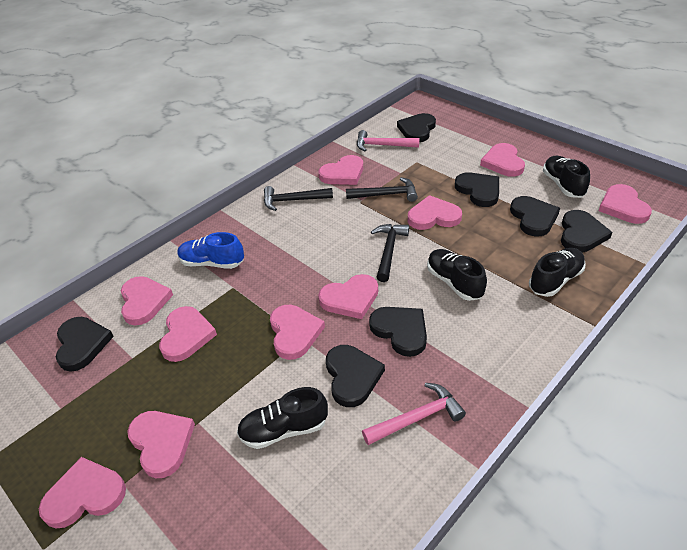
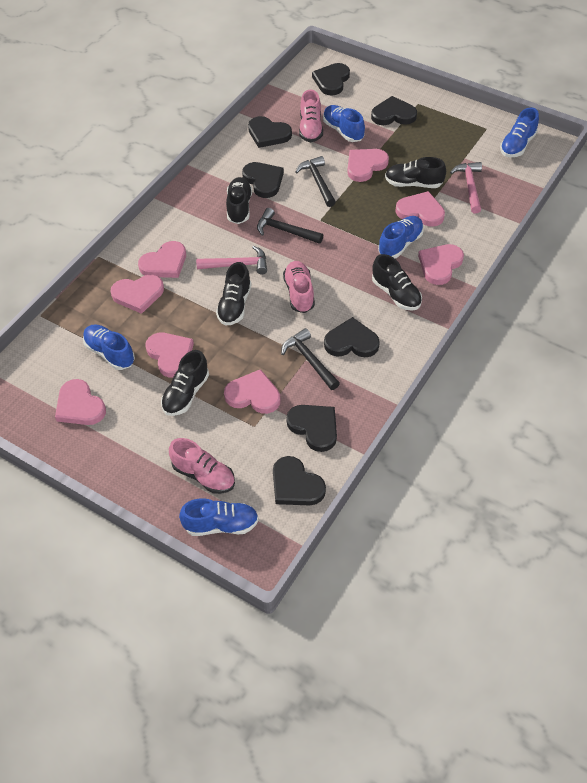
black shoe: 4 -> 5
blue shoe: 1 -> 5
pink heart: 10 -> 8
pink shoe: 0 -> 3

